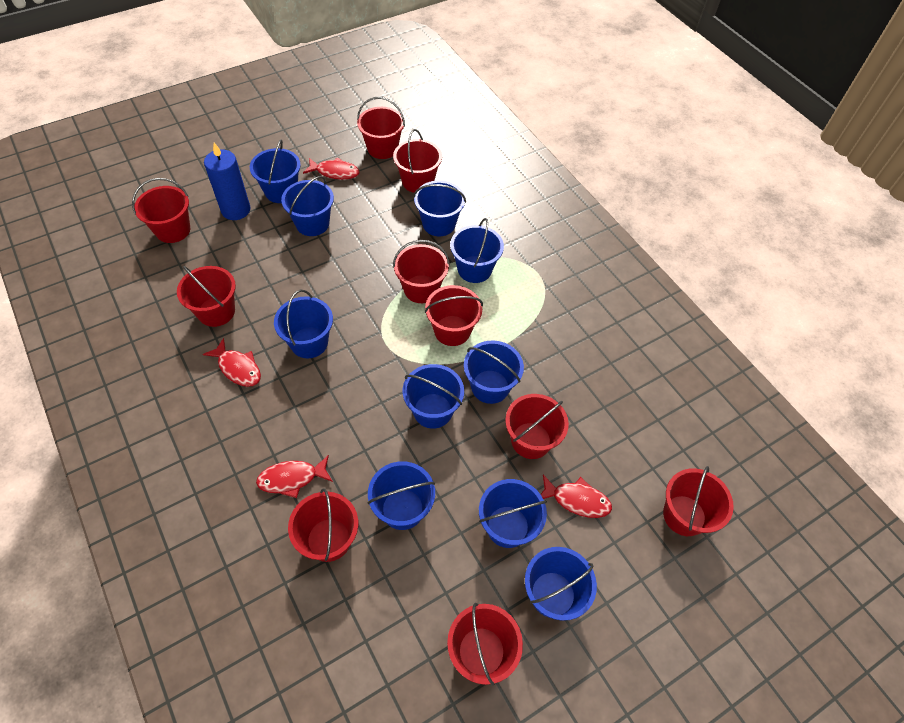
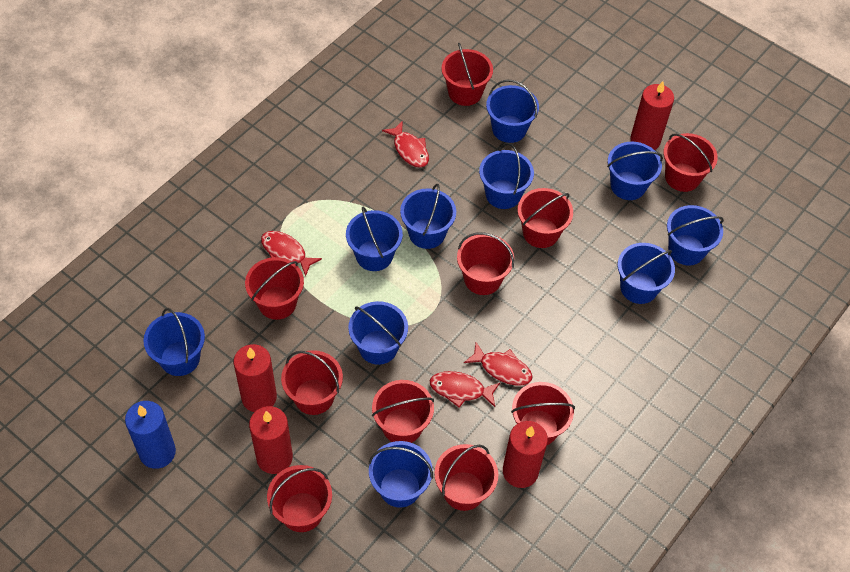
red candle: 0 -> 4

